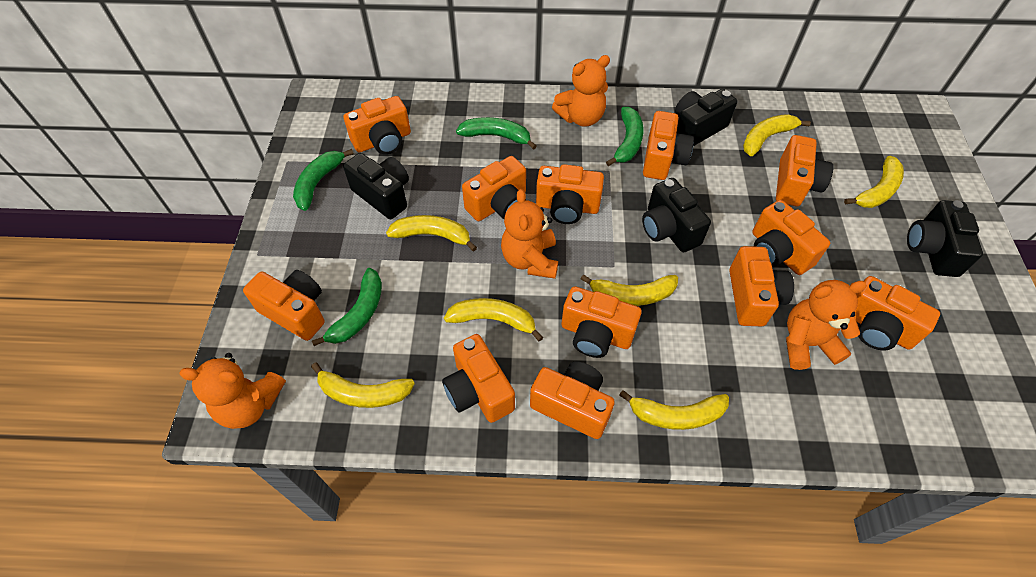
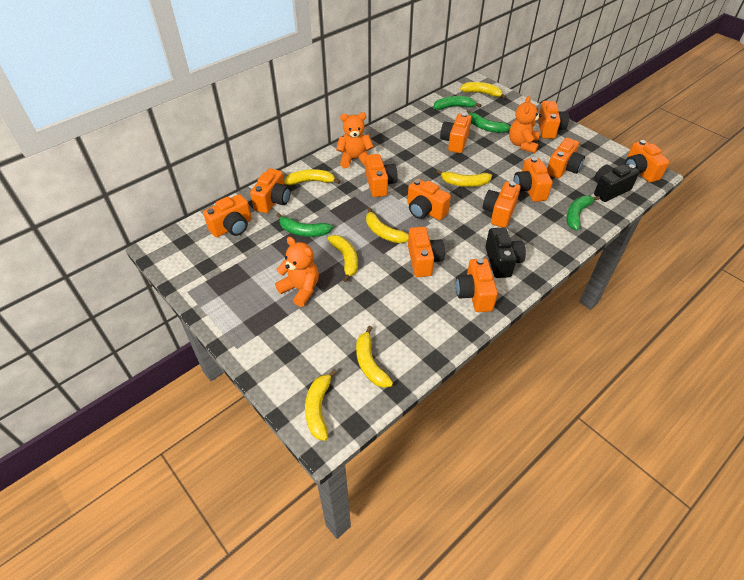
black camera: 4 -> 2
orange teddy bear: 4 -> 3

